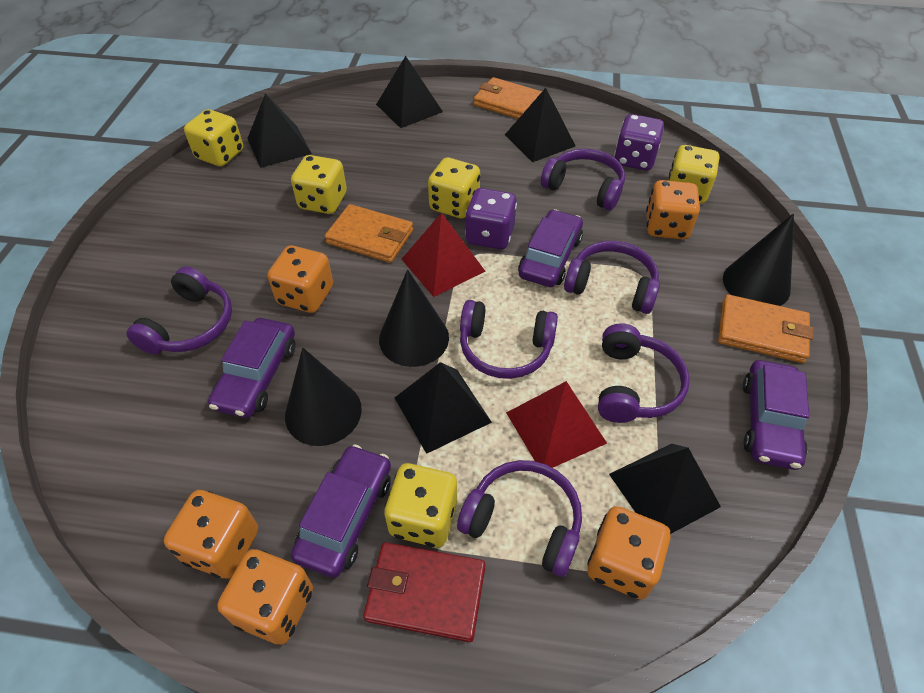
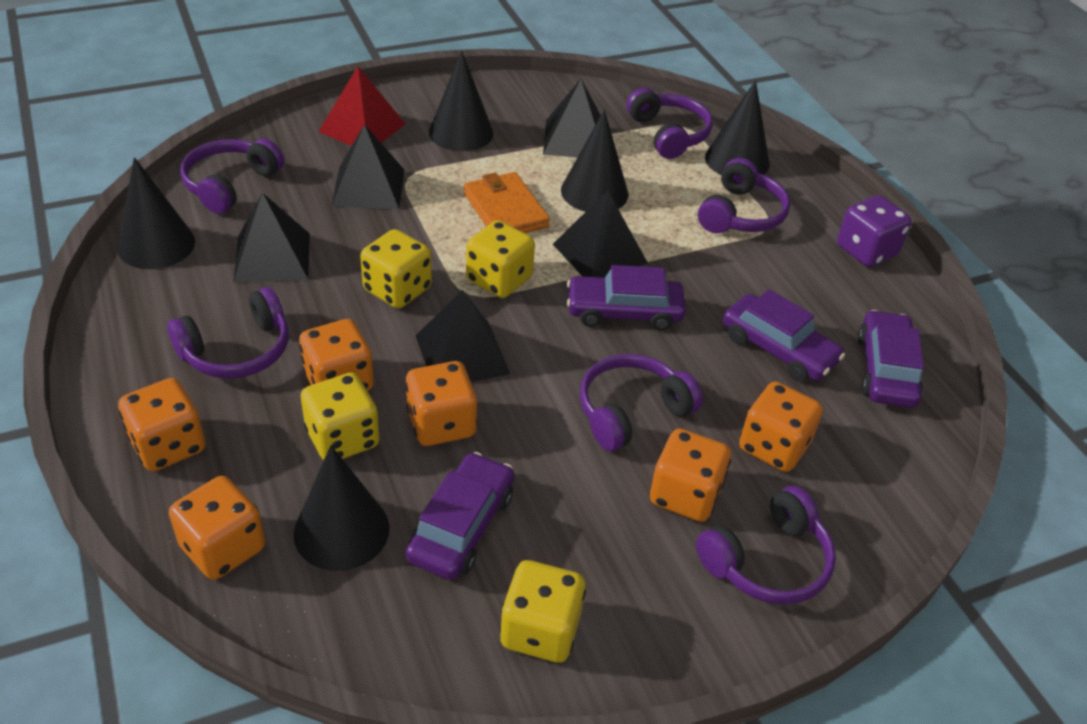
black cone: 3 -> 5
orange dice: 5 -> 6
orange wallet: 3 -> 1
purple dice: 2 -> 1
red pyramid: 2 -> 1
red wallet: 1 -> 0
yellow dice: 5 -> 4

